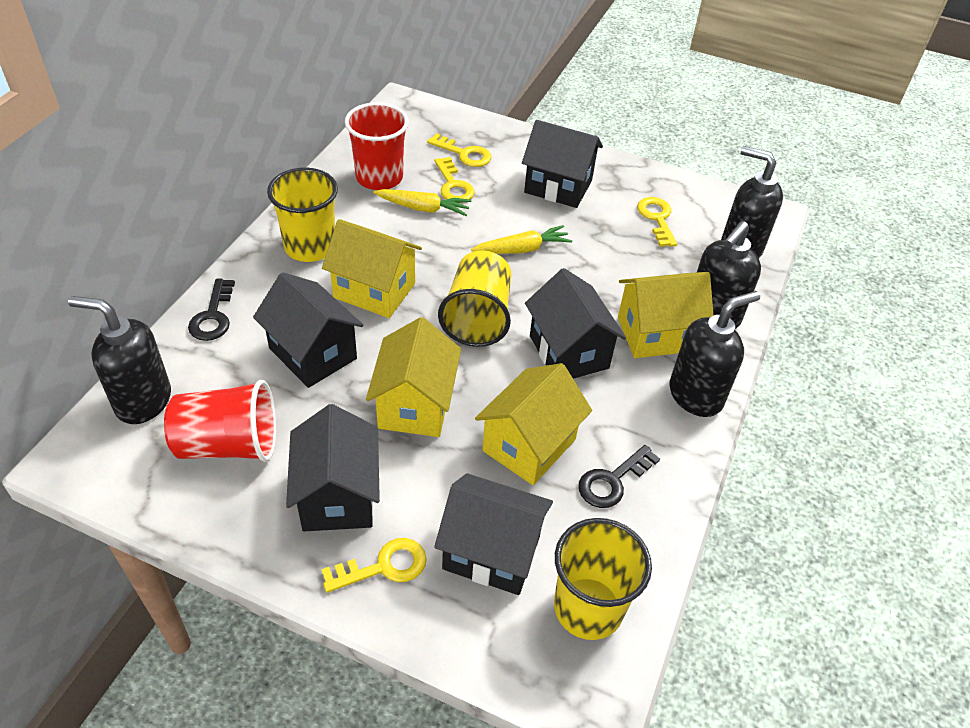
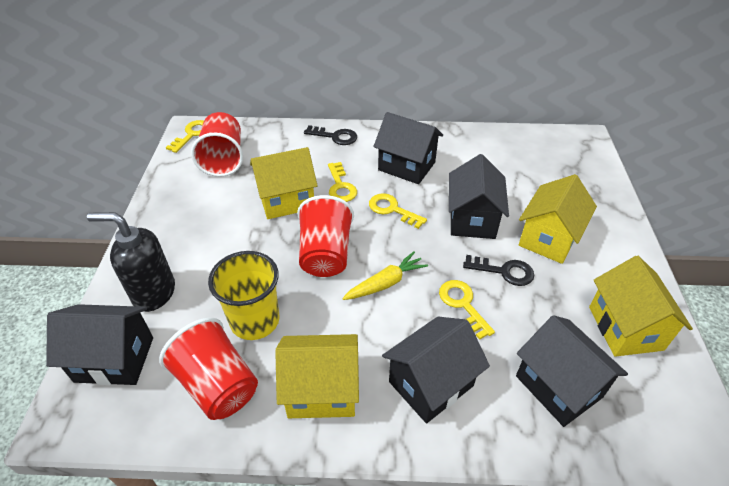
black soap dispenser: 4 -> 1
red cup: 2 -> 3
yellow carrot: 2 -> 1
yellow cup: 3 -> 1

